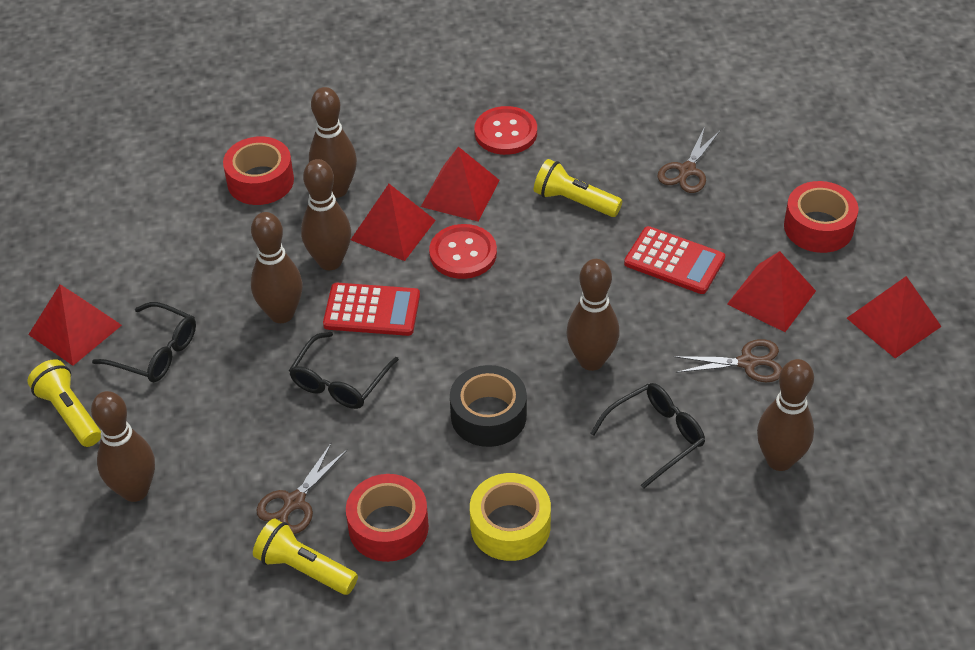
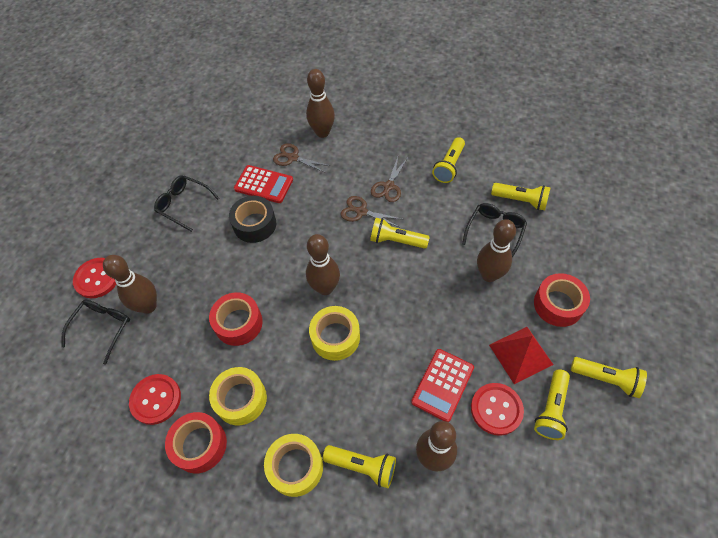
brown bowling pin: 6 -> 5
red button: 2 -> 3
red pyramid: 5 -> 1
yellow flashlight: 3 -> 6
yellow tape: 1 -> 3

